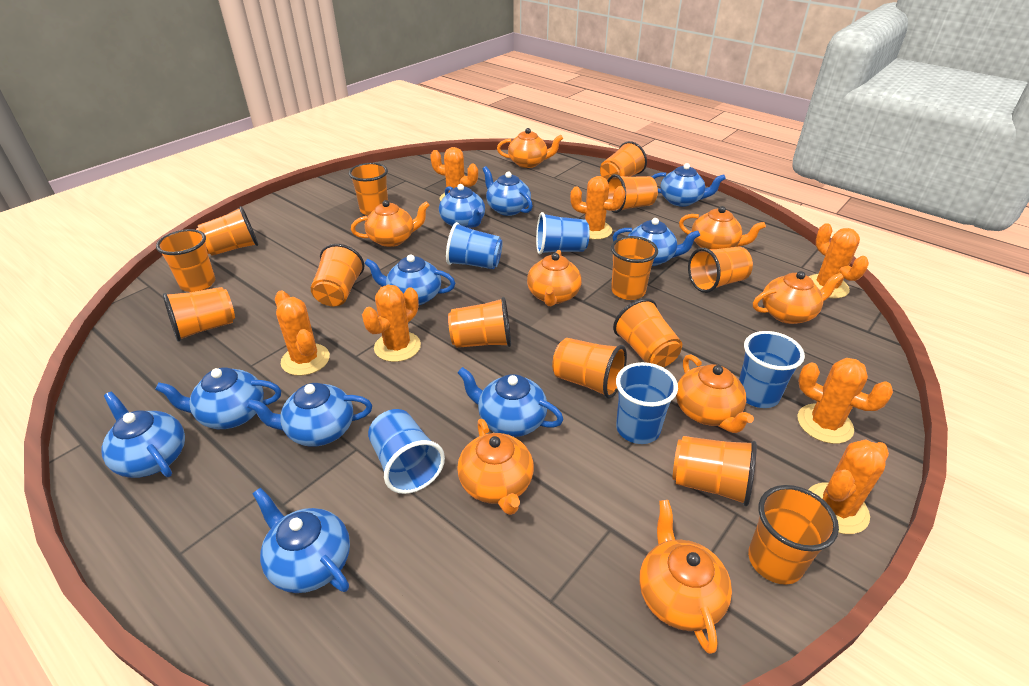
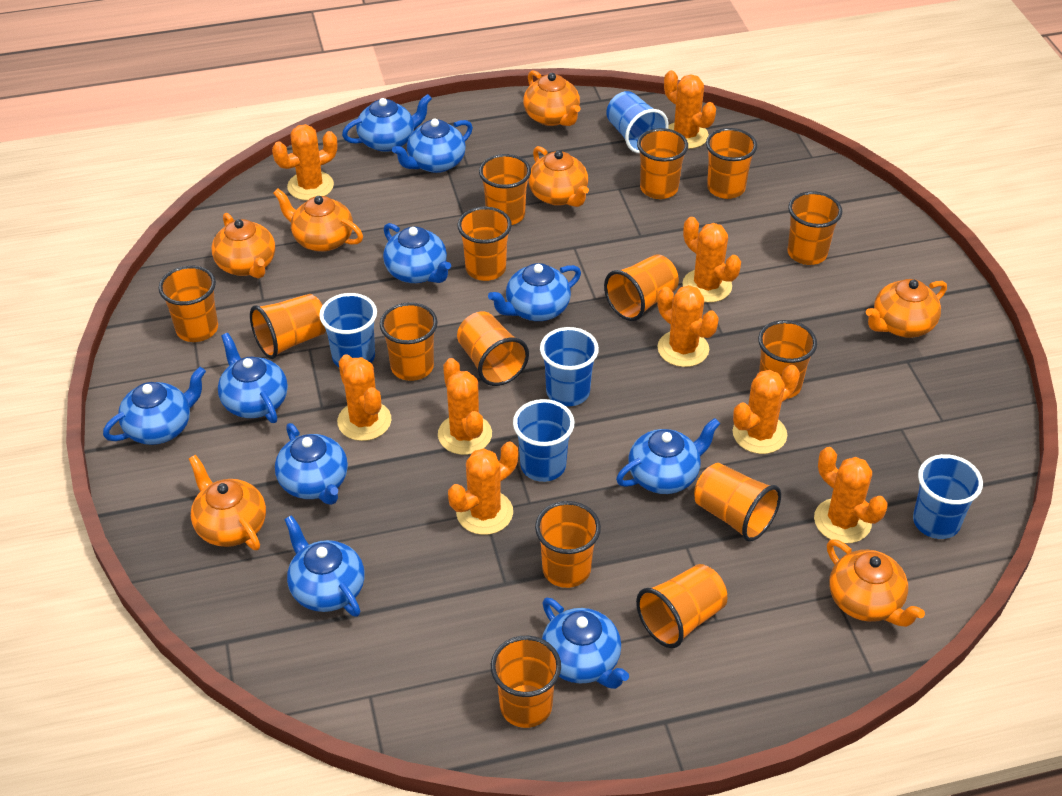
orange cactus: 7 -> 9
orange cup: 14 -> 15
orange teapot: 8 -> 7

